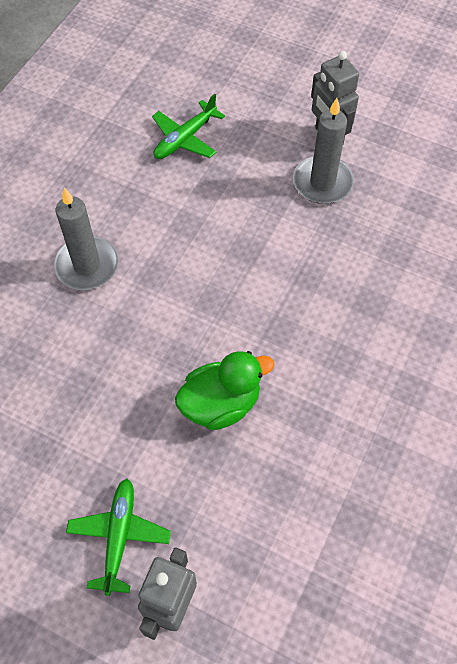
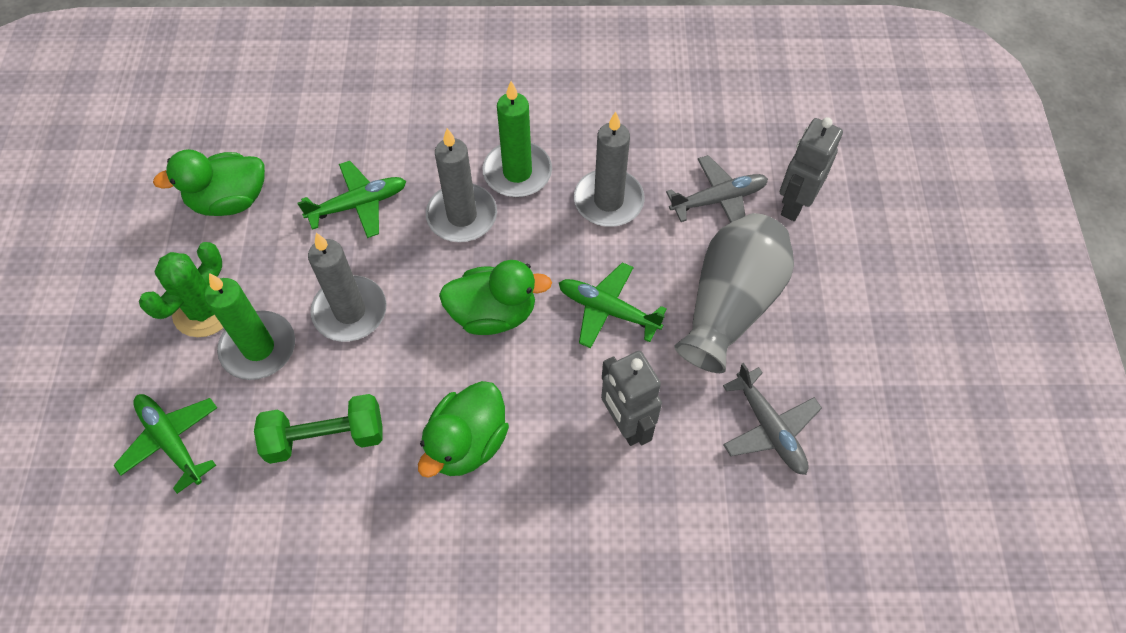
green cactus: 0 -> 1
green candle: 0 -> 2
green duck: 1 -> 3
green dumbbell: 0 -> 1
green plane: 2 -> 3
grey candle: 2 -> 3
grey plane: 0 -> 2
grey vase: 0 -> 1

